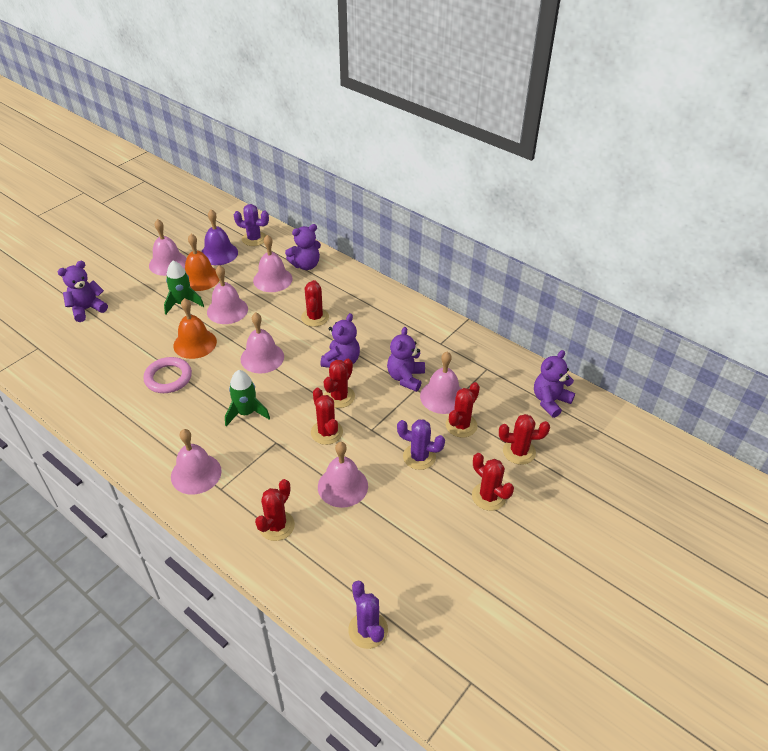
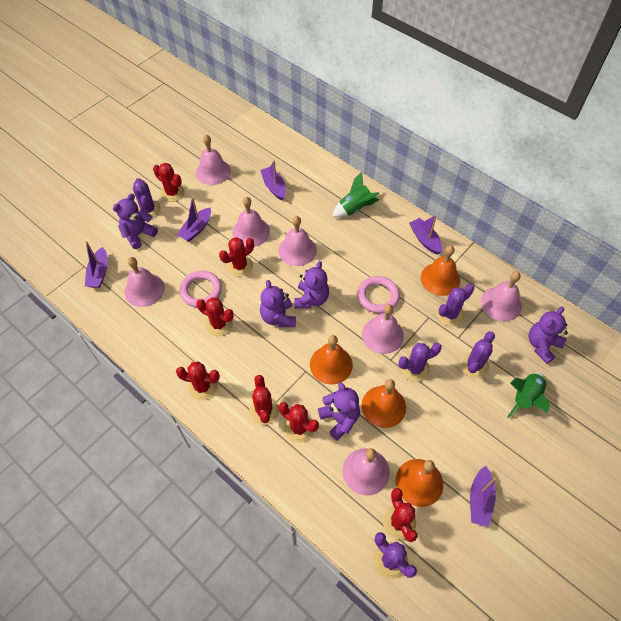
orange bell: 2 -> 4
pink ring: 1 -> 2
purple bell: 1 -> 0
purple boat: 0 -> 5
purple cactus: 3 -> 5

